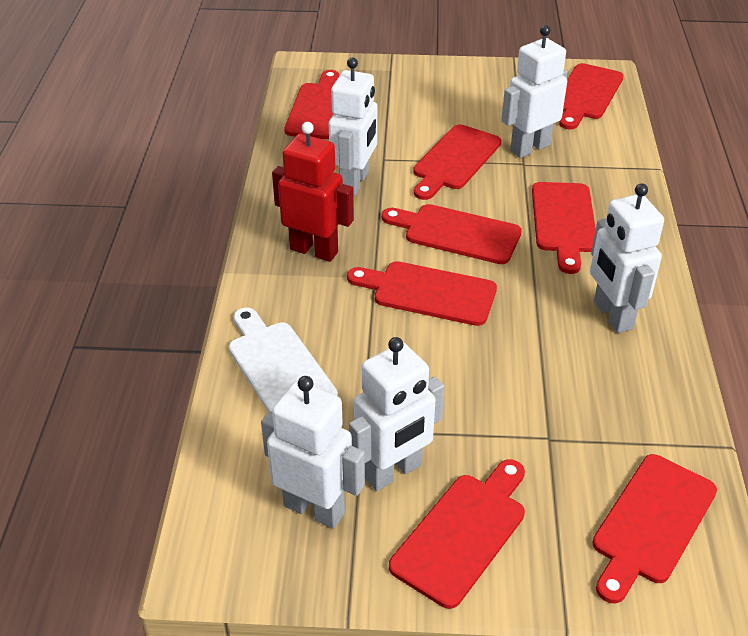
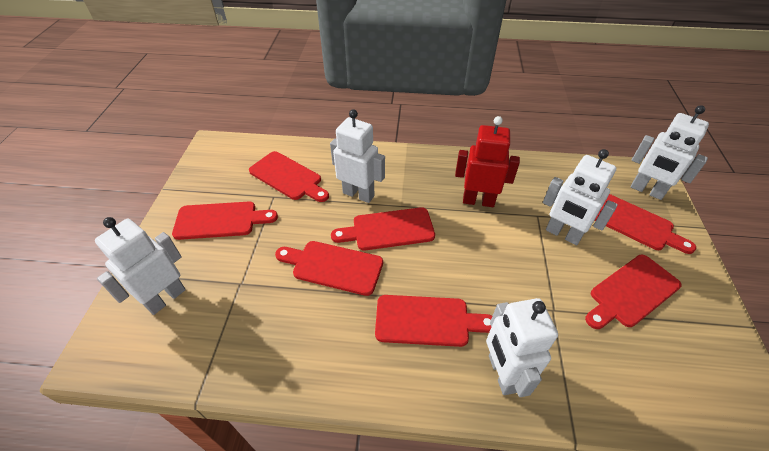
red cutting board: 8 -> 7
white cutting board: 1 -> 0

